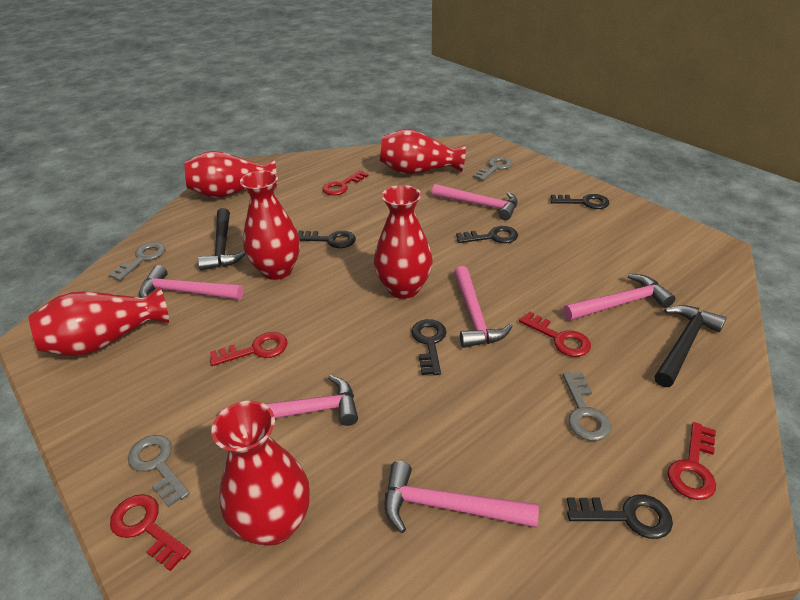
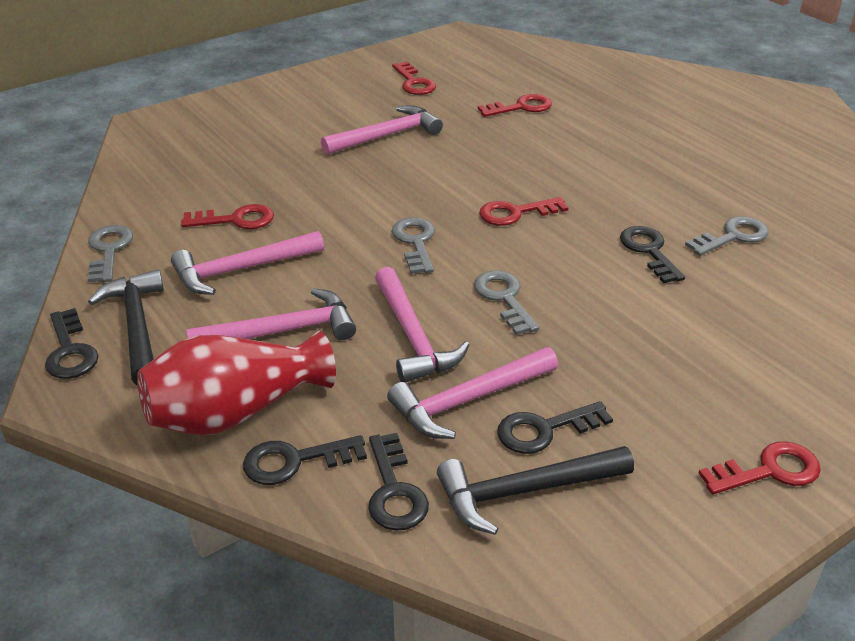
pink hammer: 6 -> 5
red vase: 6 -> 1

